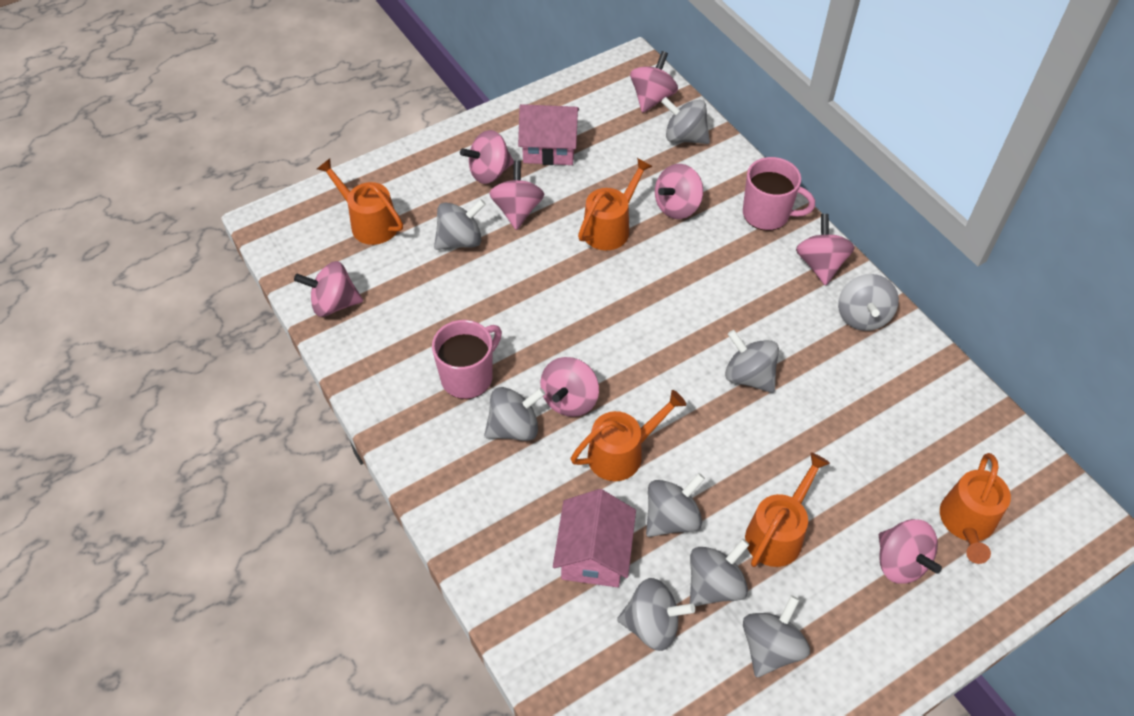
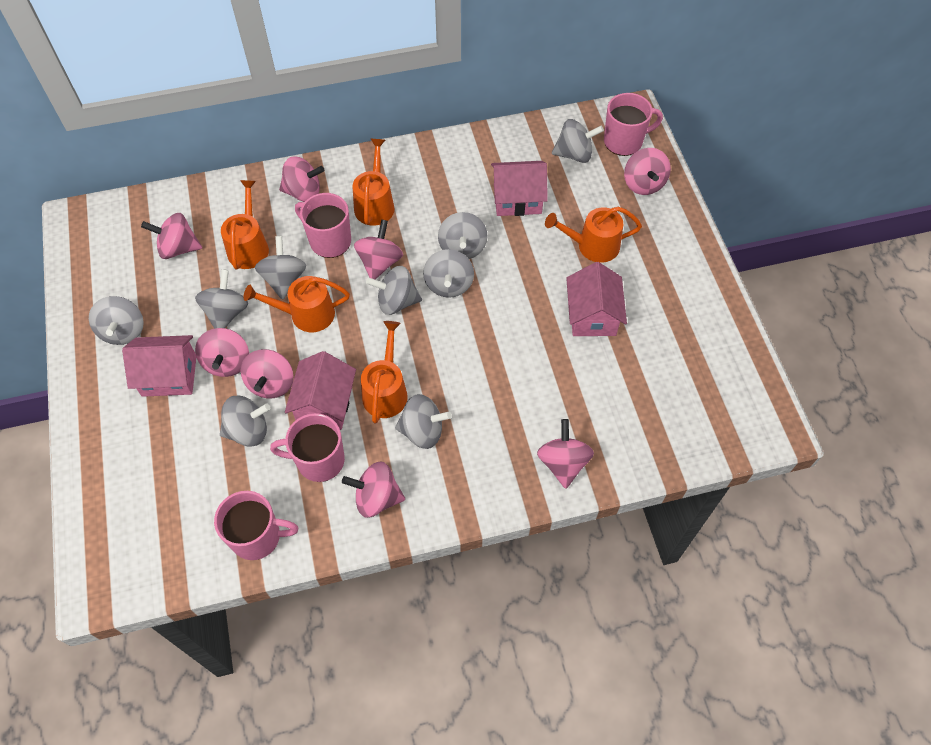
pink house: 2 -> 4
pink mug: 2 -> 4

